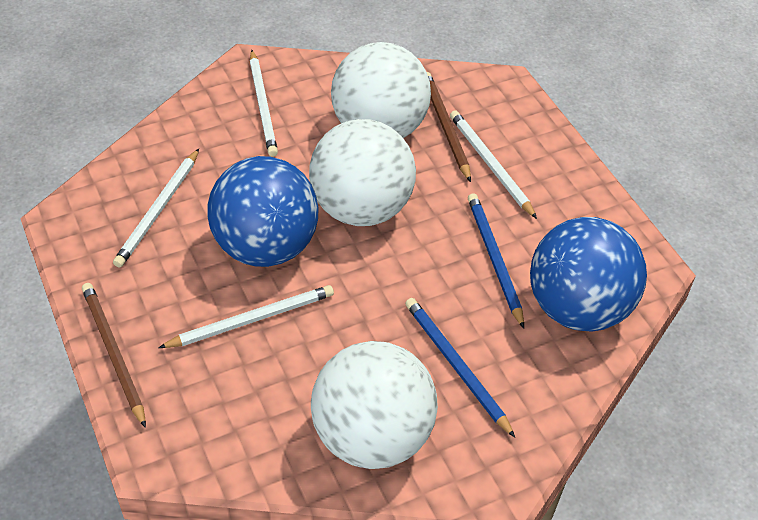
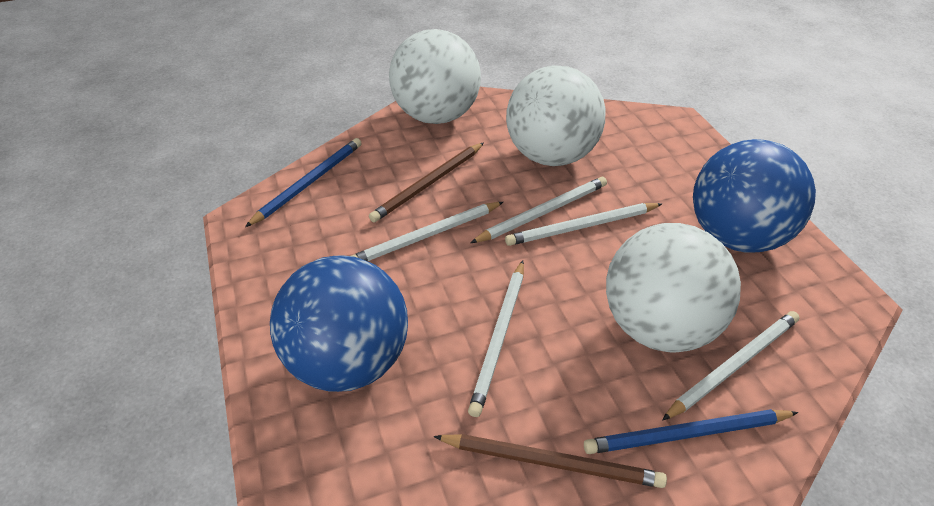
white pencil: 4 -> 5

